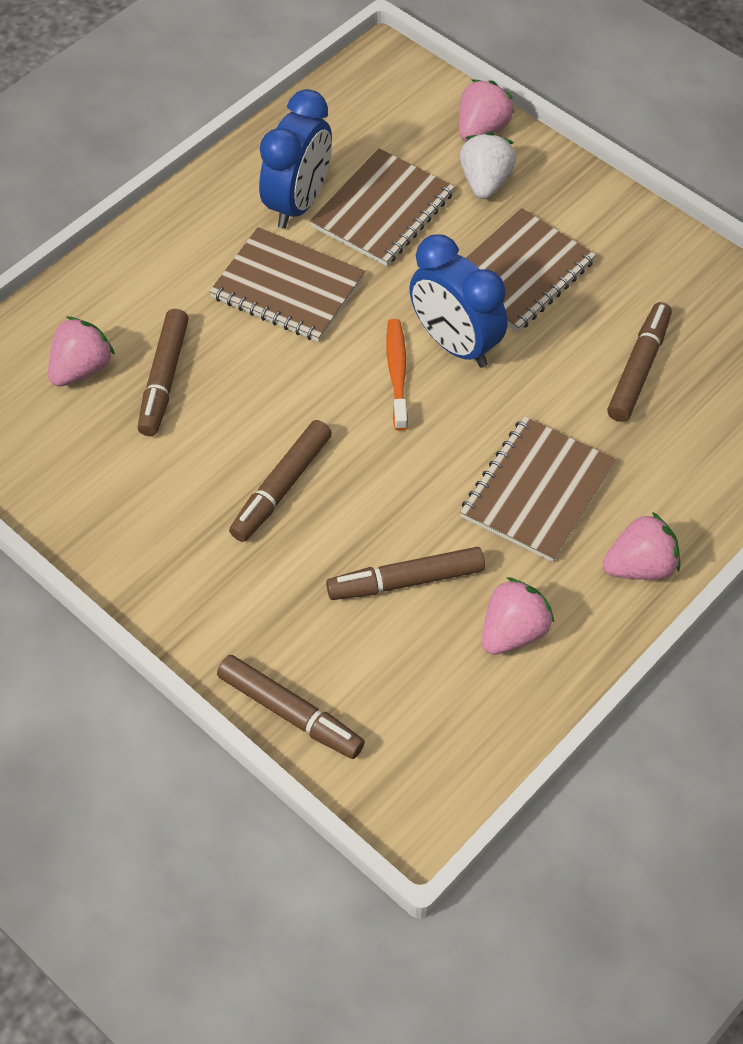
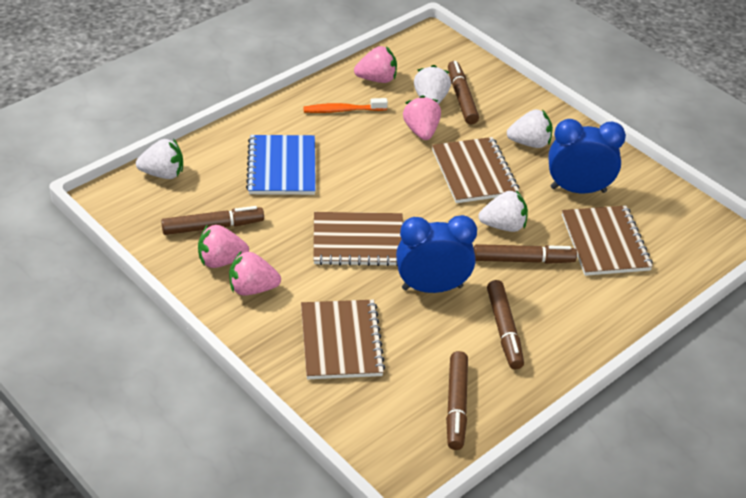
blue notebook: 0 -> 1
white strawberry: 1 -> 4

